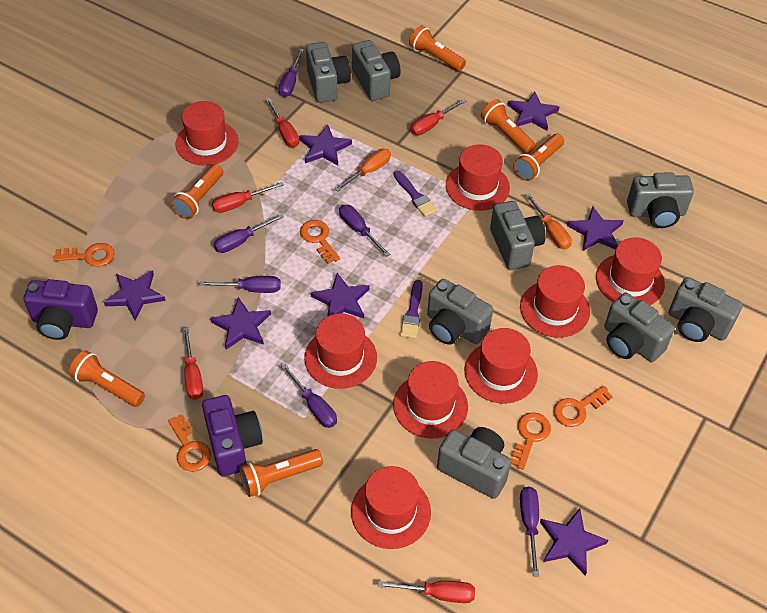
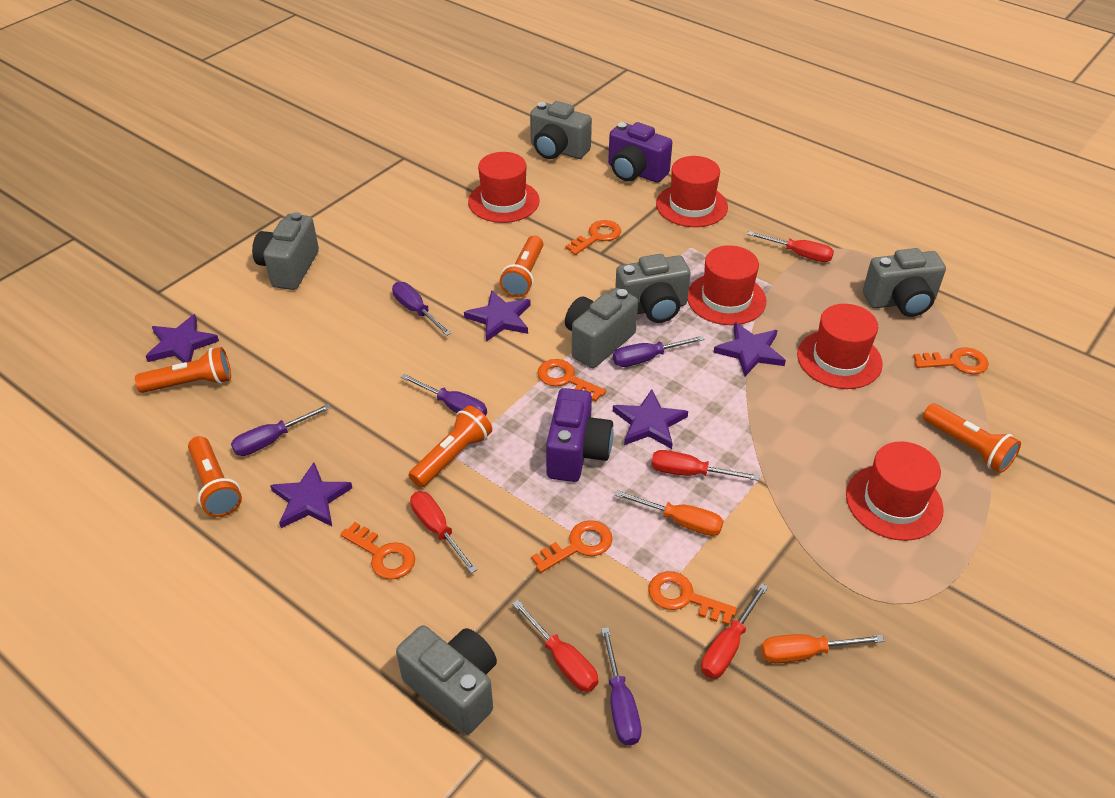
grey camera: 8 -> 6
orange flashlight: 6 -> 5
orange key: 5 -> 6
purple brush: 2 -> 0
purple screwdriver: 6 -> 5
purple star: 7 -> 5
red hat: 8 -> 5

